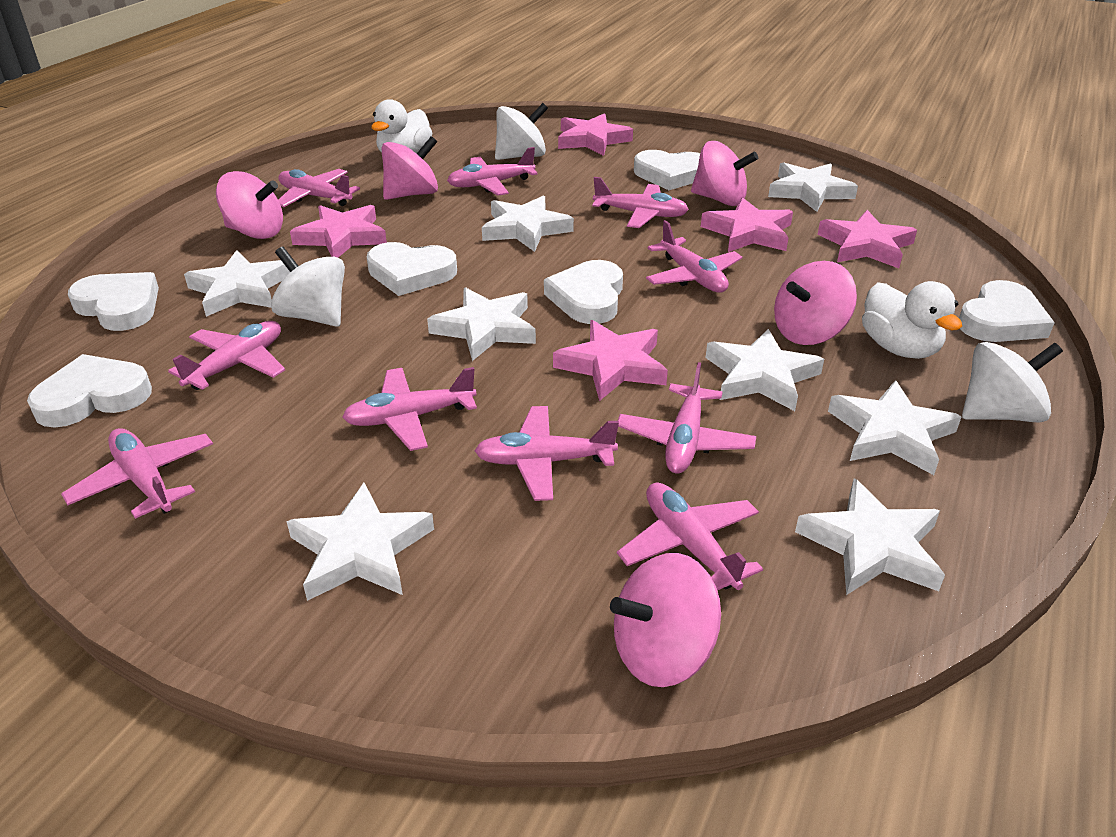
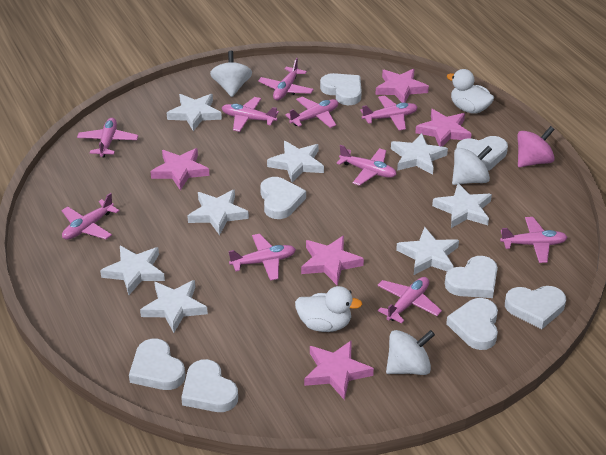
pink spinning top: 5 -> 1
white heart: 6 -> 8

